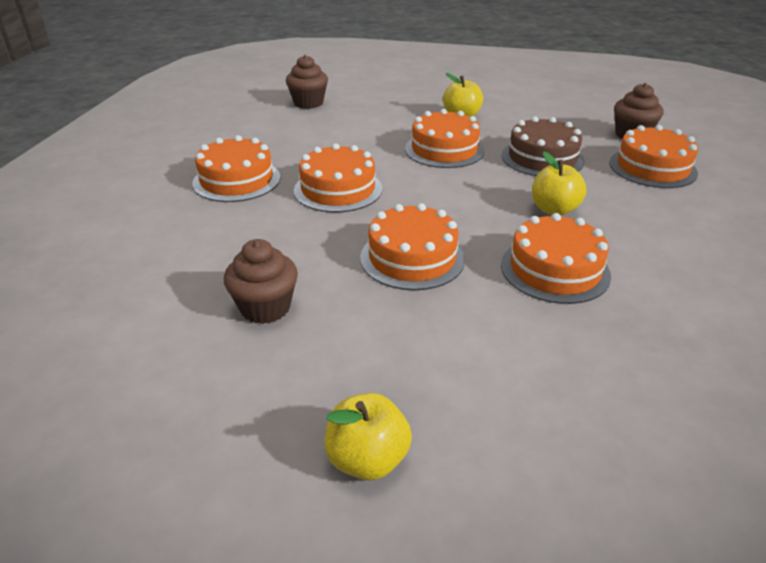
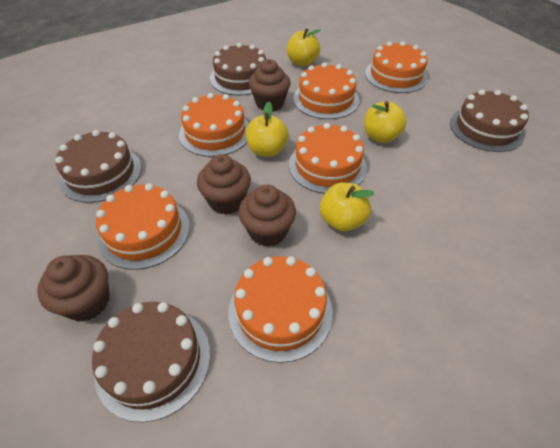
brown cake: 1 -> 4
brown cupcake: 3 -> 4
yellow apple: 3 -> 4

